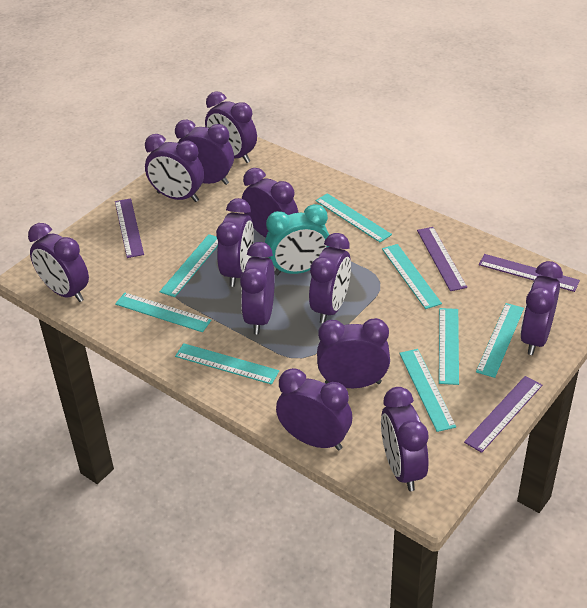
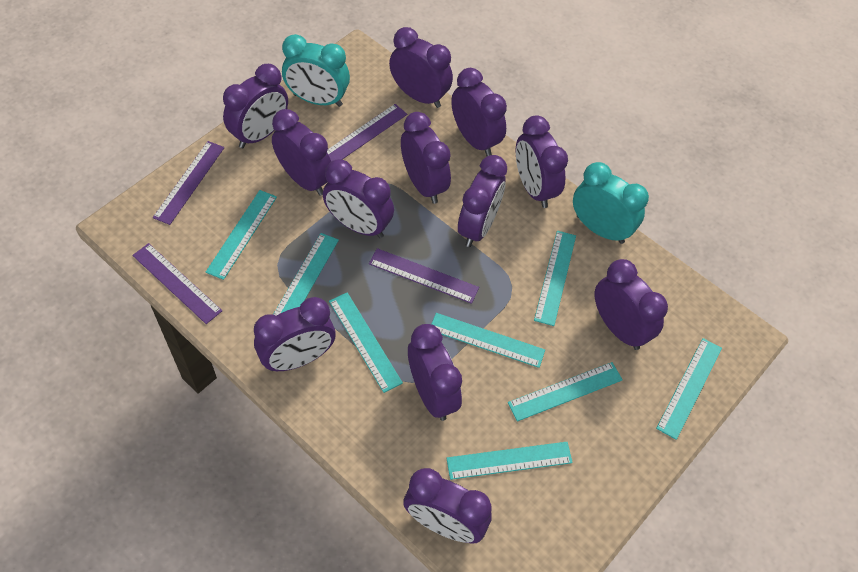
turquoise clock: 1 -> 2

